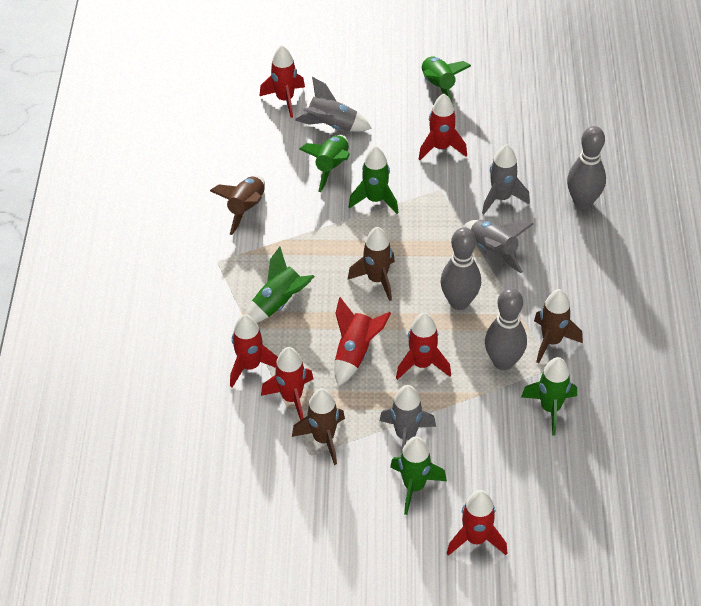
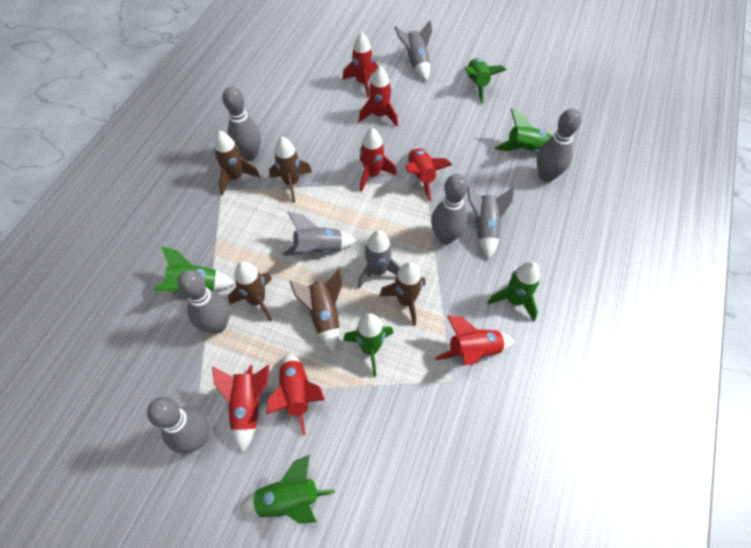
brown rocket: 4 -> 5
grey bowling pin: 3 -> 5

